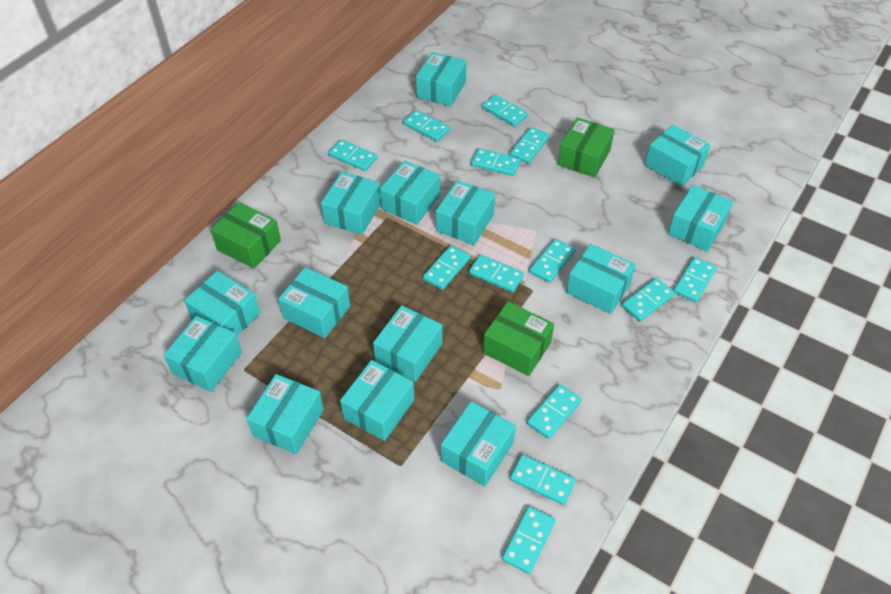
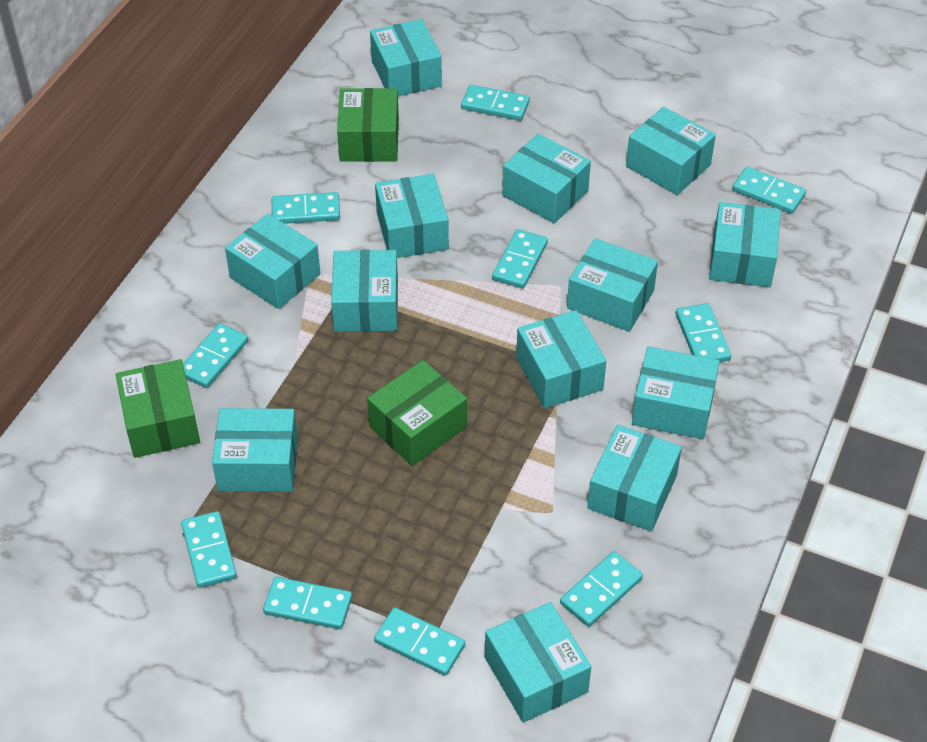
turquoise box: 14 -> 13
turquoise domino: 13 -> 10

